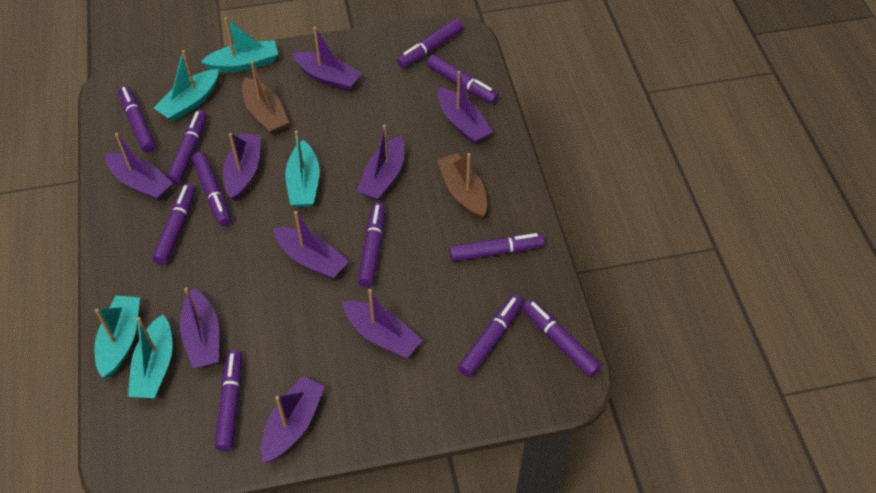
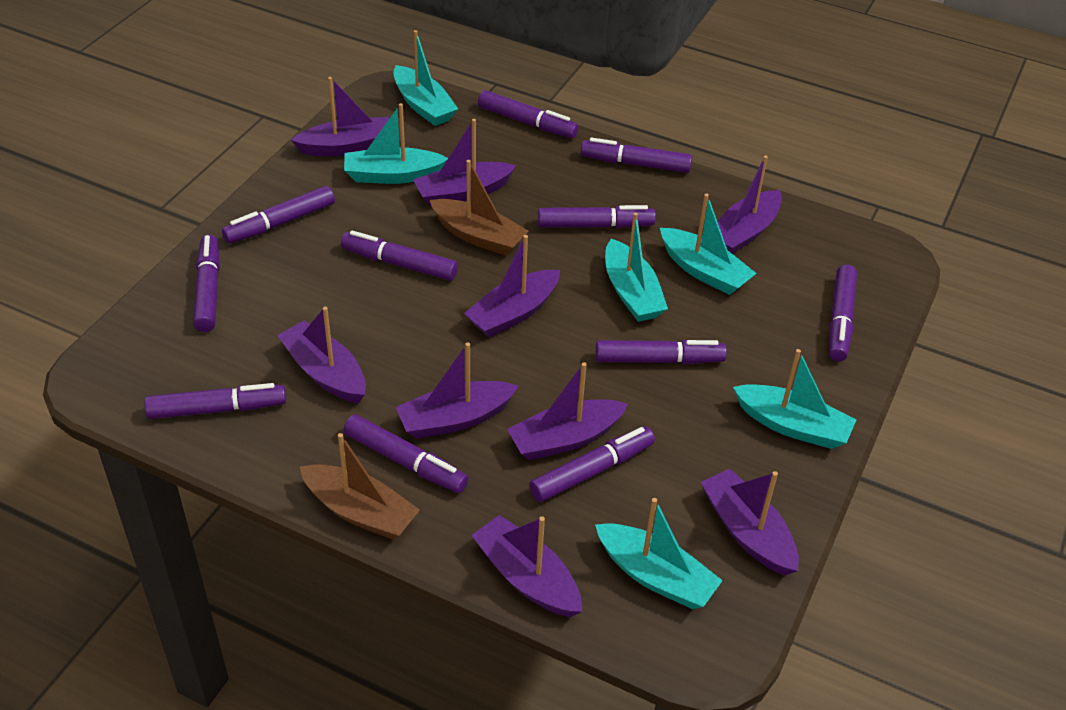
turquoise boat: 5 -> 6

